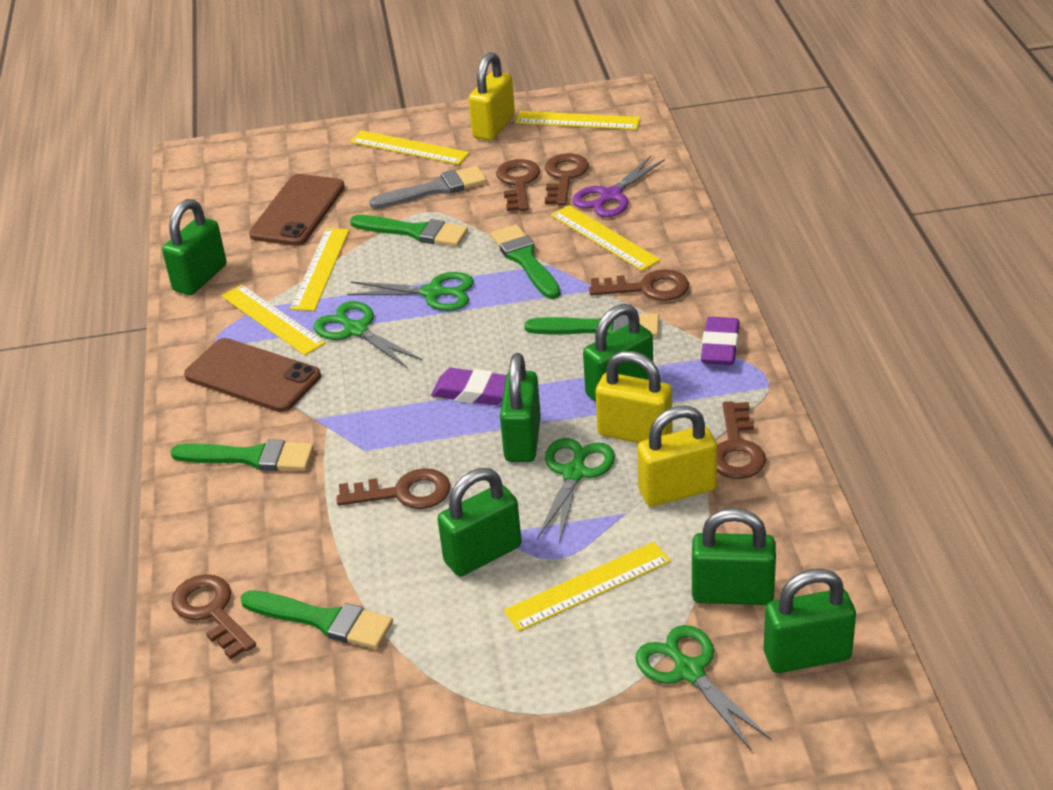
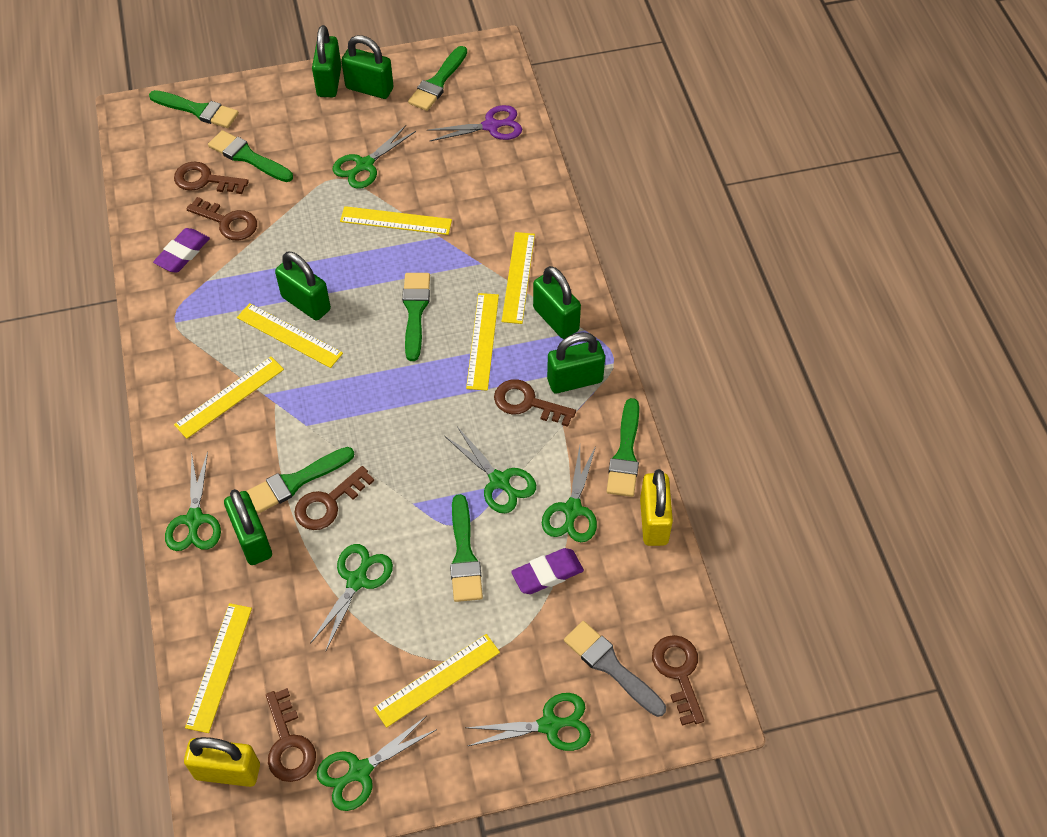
brown phone: 2 -> 0
green brush: 5 -> 7
green scissors: 4 -> 7
yellow padlock: 3 -> 2
yellow ruler: 6 -> 7

